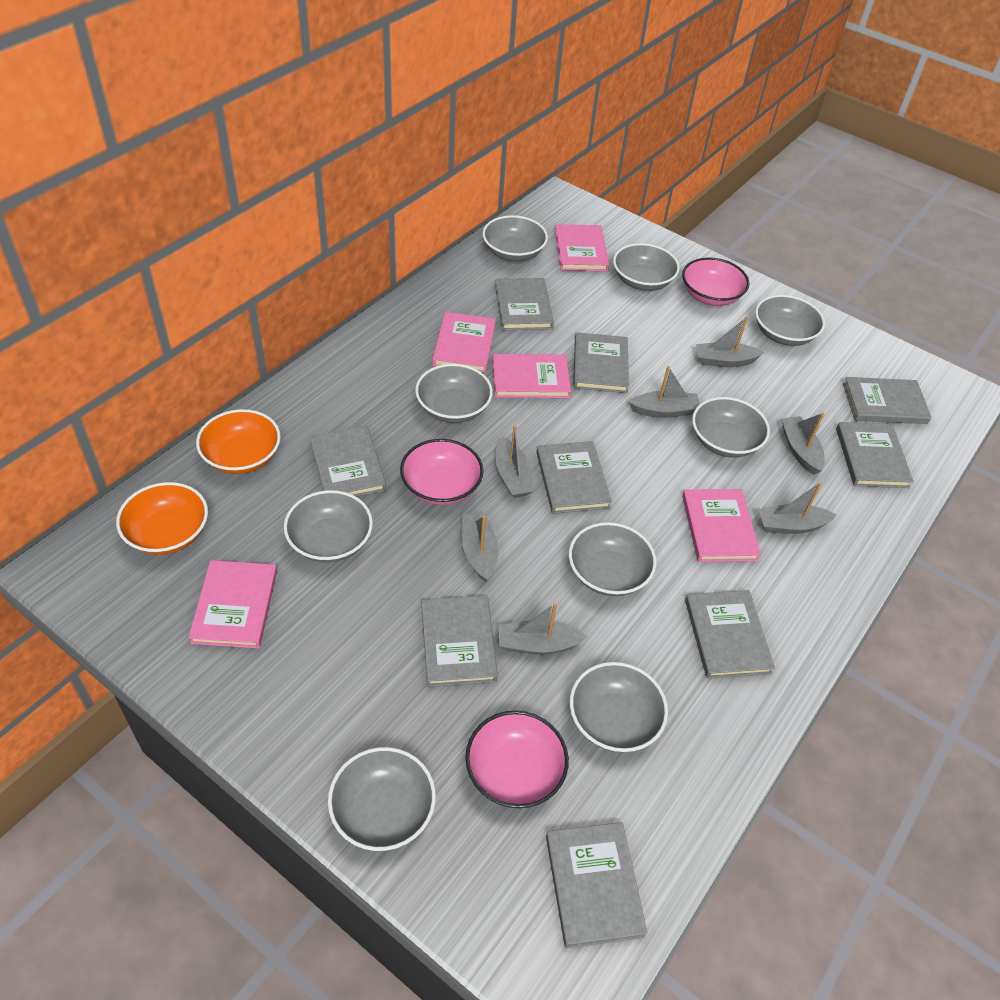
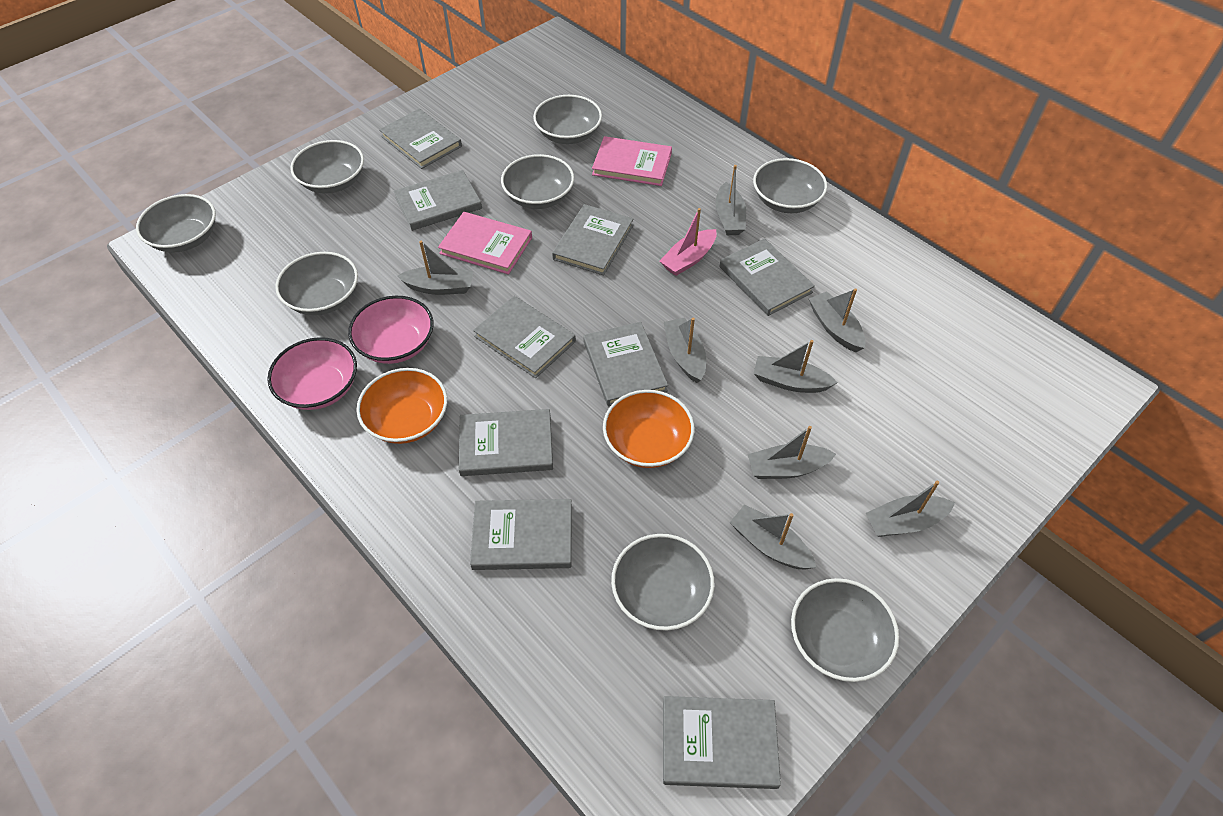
grey boat: 7 -> 8
grey bowl: 9 -> 8
pink boat: 0 -> 1
pink book: 5 -> 2
pink bowl: 3 -> 2

